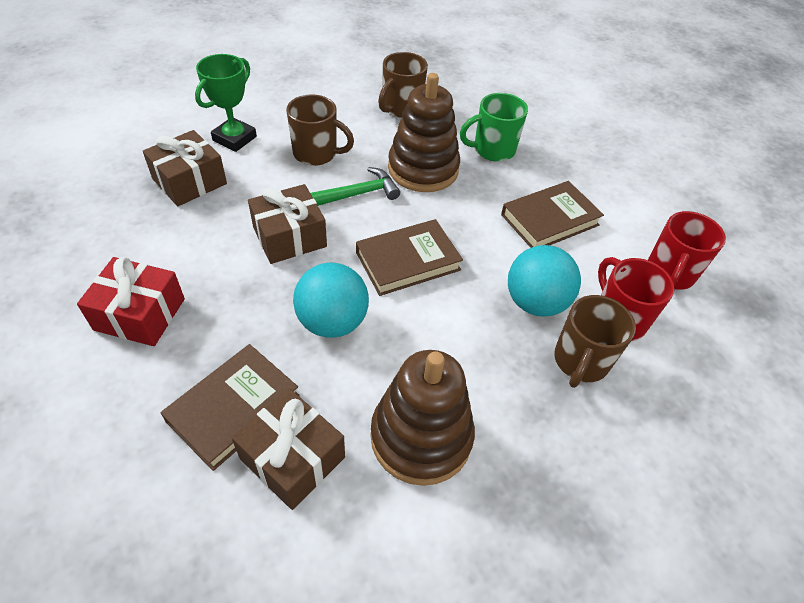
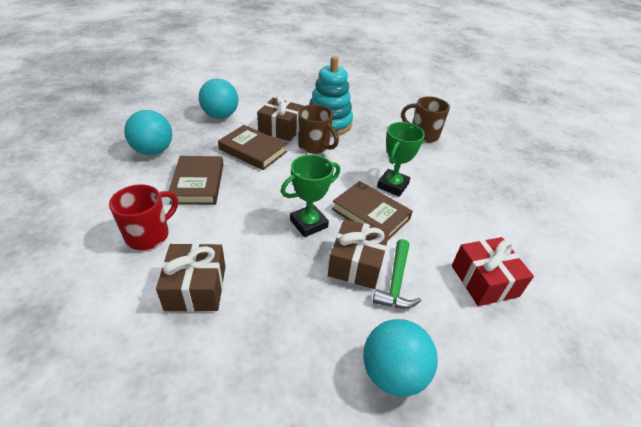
brown mug: 3 -> 2
brown stacking toy: 2 -> 0
green mug: 1 -> 0
green trophy: 1 -> 2
red mug: 2 -> 1
turquoise ball: 2 -> 3
turquoise stacking toy: 0 -> 1

